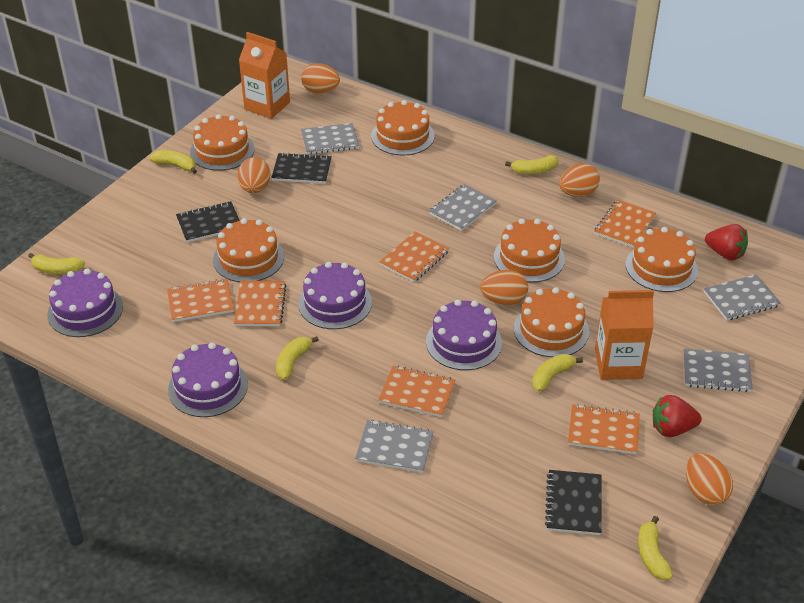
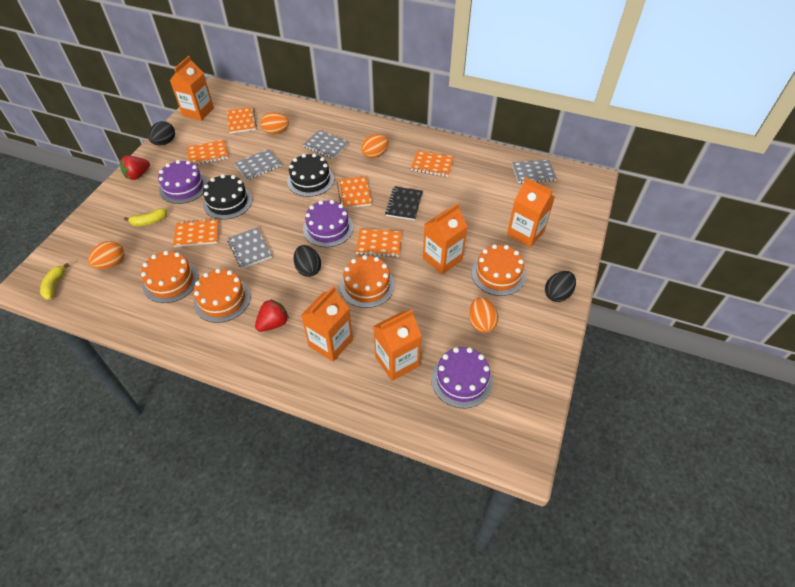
black cake: 0 -> 2
black egg: 0 -> 3
black notebook: 3 -> 1
grey notebook: 5 -> 4
orange cake: 6 -> 4
orange carton: 2 -> 5
orange egg: 5 -> 4
purple cake: 4 -> 3
yellow banana: 6 -> 2

